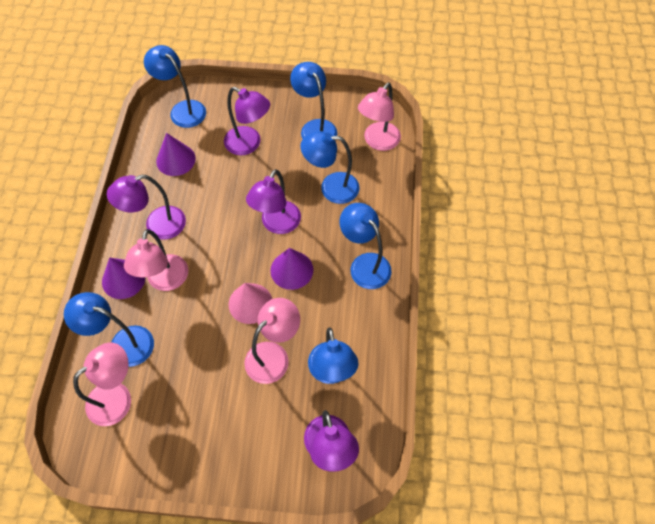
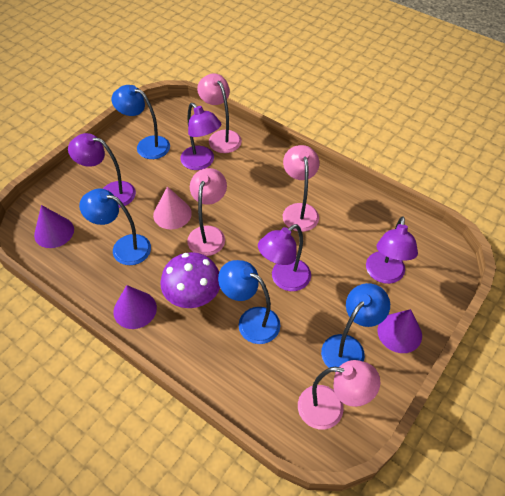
blue lamp: 6 -> 4
purple mushroom: 0 -> 1

